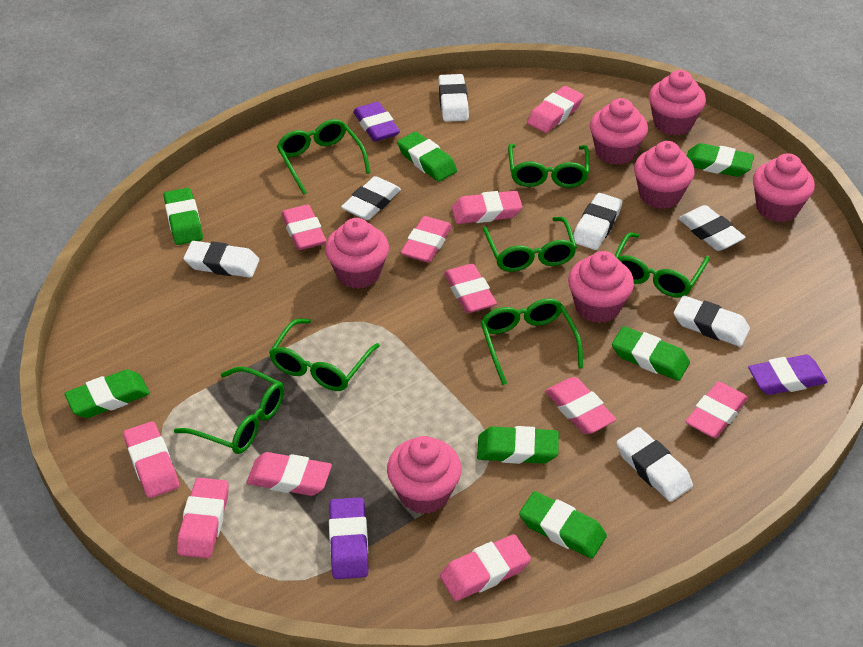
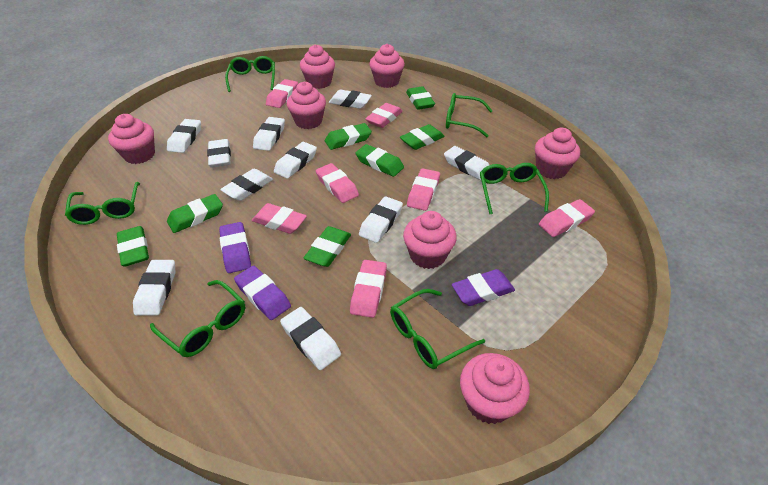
green glasses: 7 -> 6
pink eraser: 11 -> 7
white eraser: 7 -> 10

